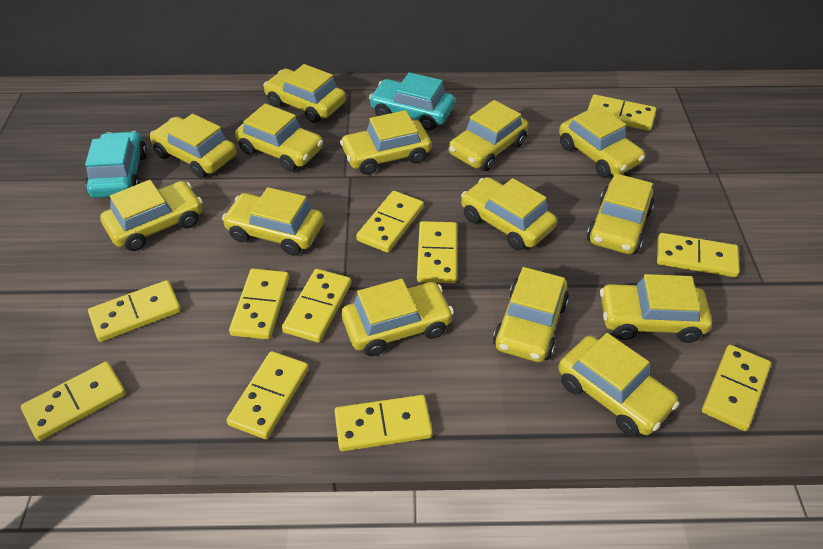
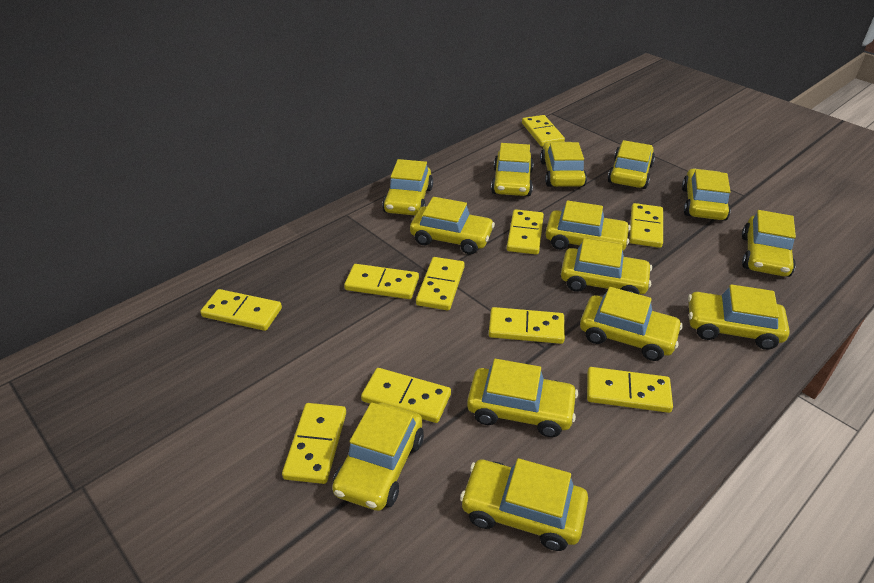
turquoise car: 2 -> 0
yellow domino: 11 -> 10

